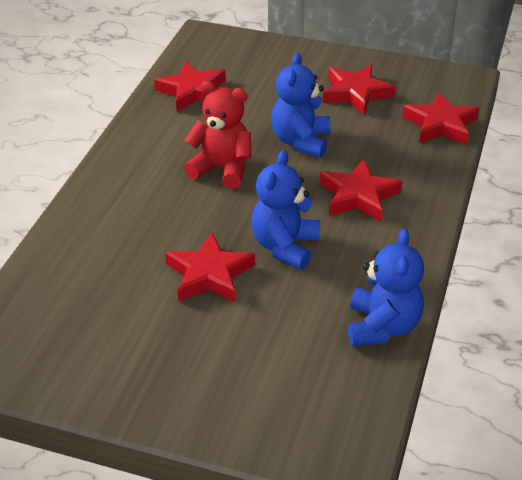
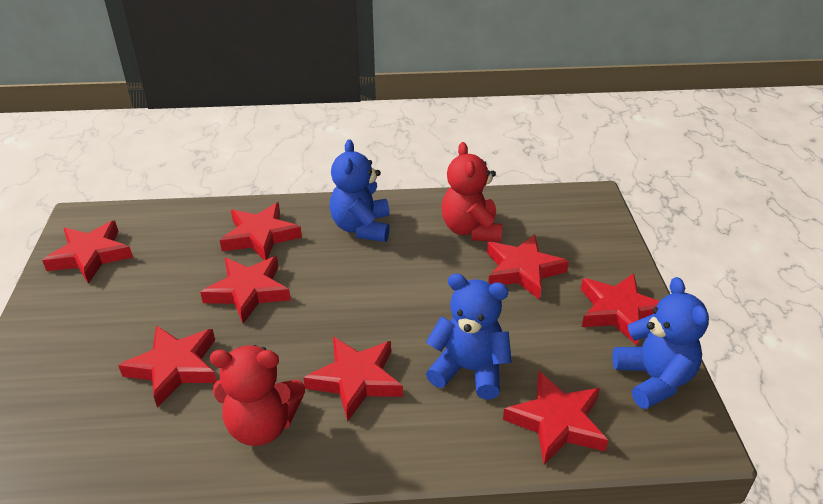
red star: 5 -> 8
red teddy bear: 1 -> 2

